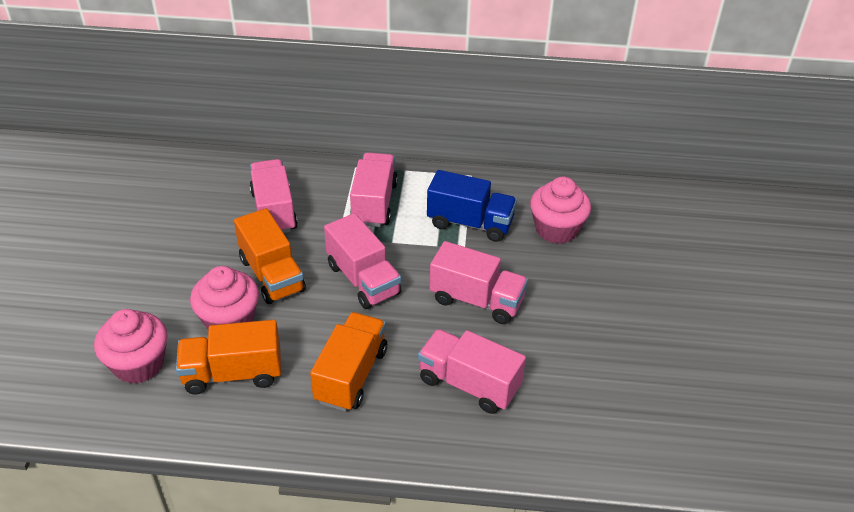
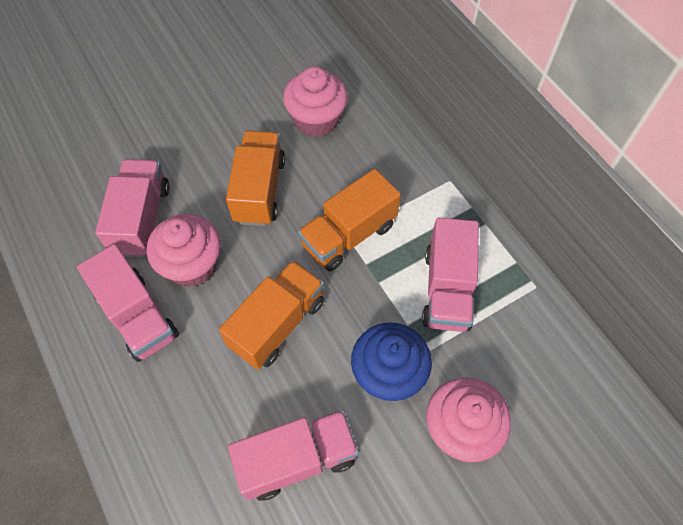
blue cupcake: 0 -> 1
blue truck: 1 -> 0
pink truck: 5 -> 4

